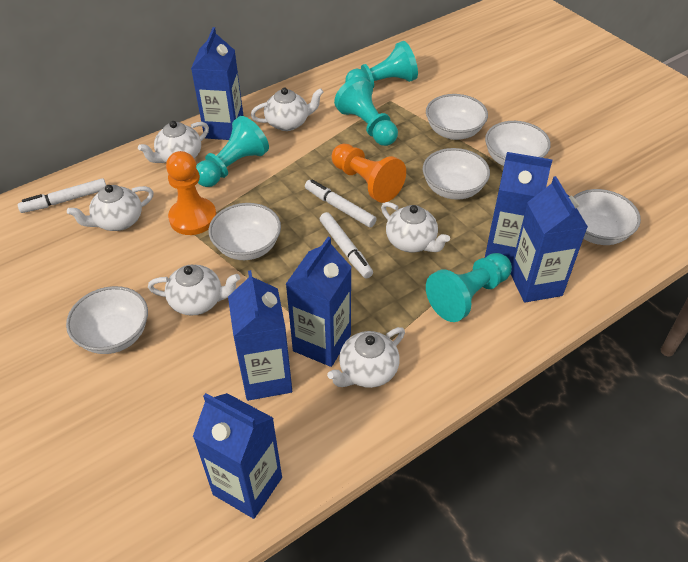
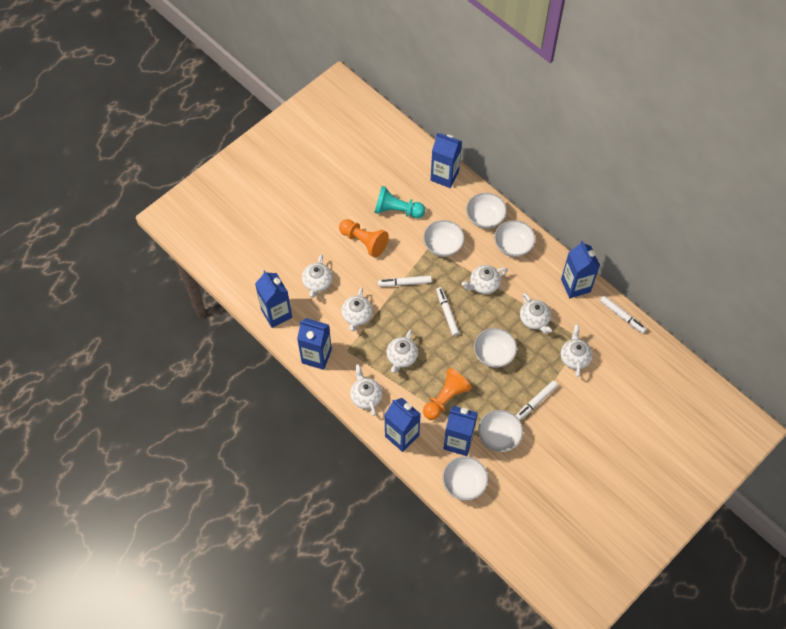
turquoise pawn: 4 -> 1
white marker: 3 -> 4
white teapot: 6 -> 7

